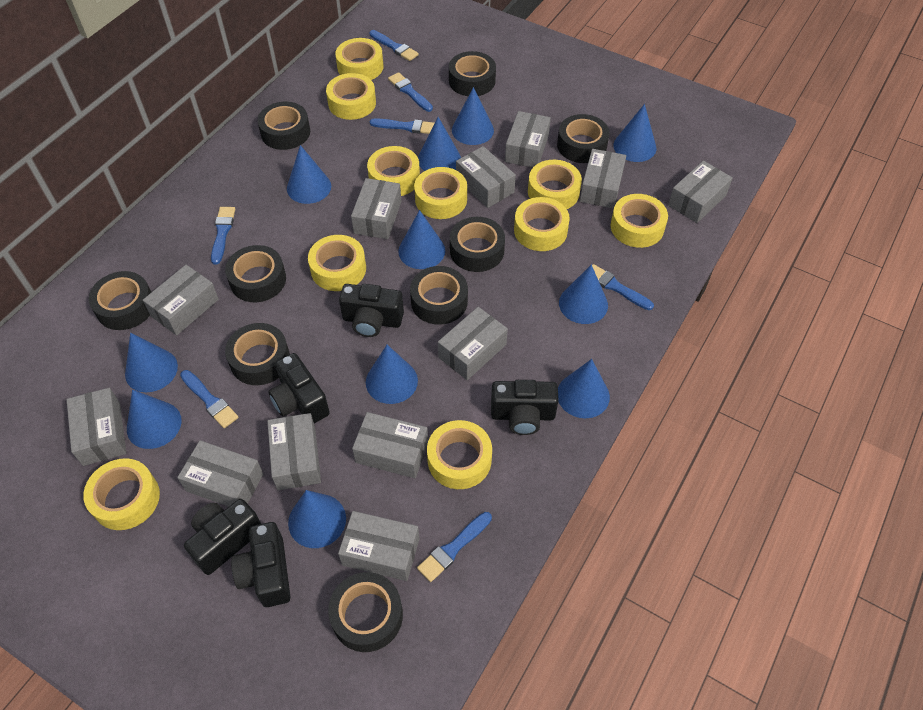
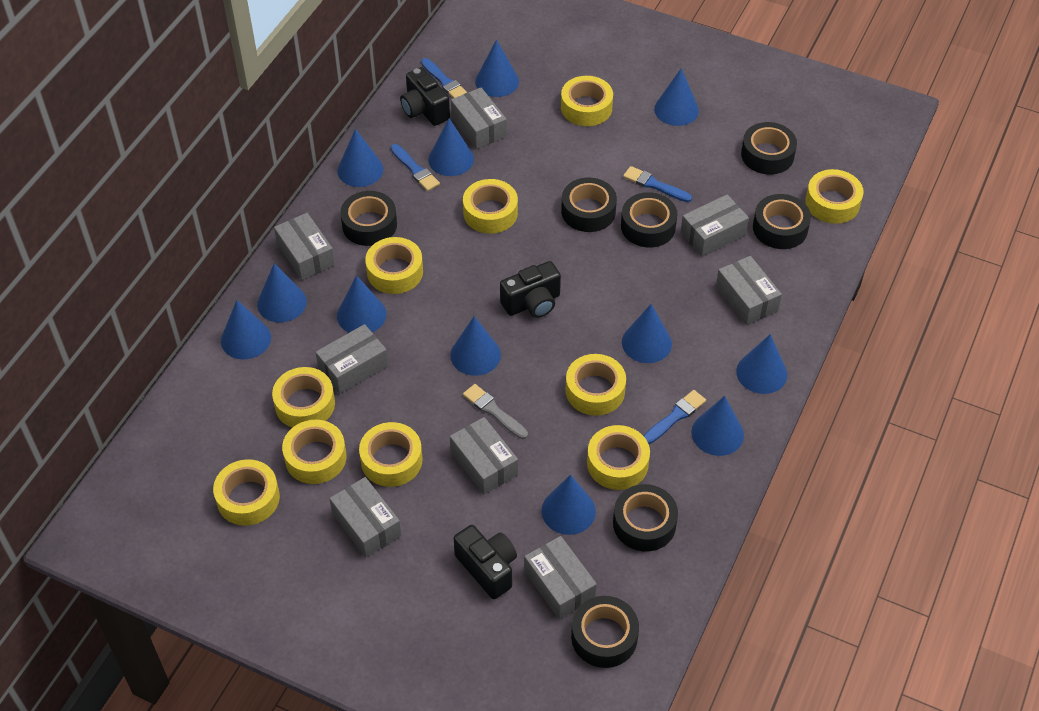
black camera: 5 -> 3
black tape: 9 -> 7
blue brush: 7 -> 4
blue cone: 11 -> 12
grey box: 12 -> 8
grey brush: 0 -> 1

